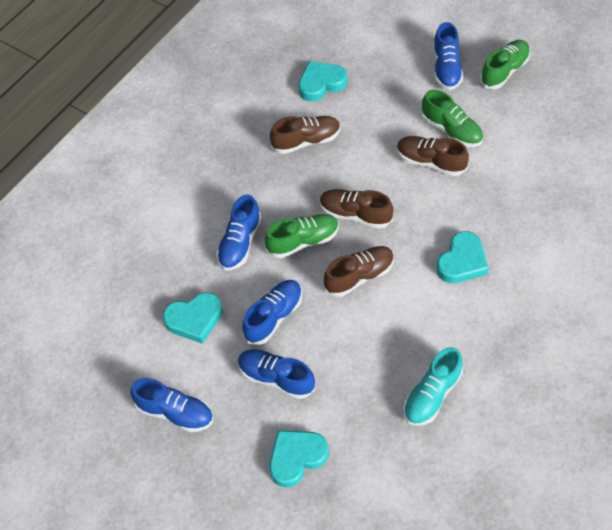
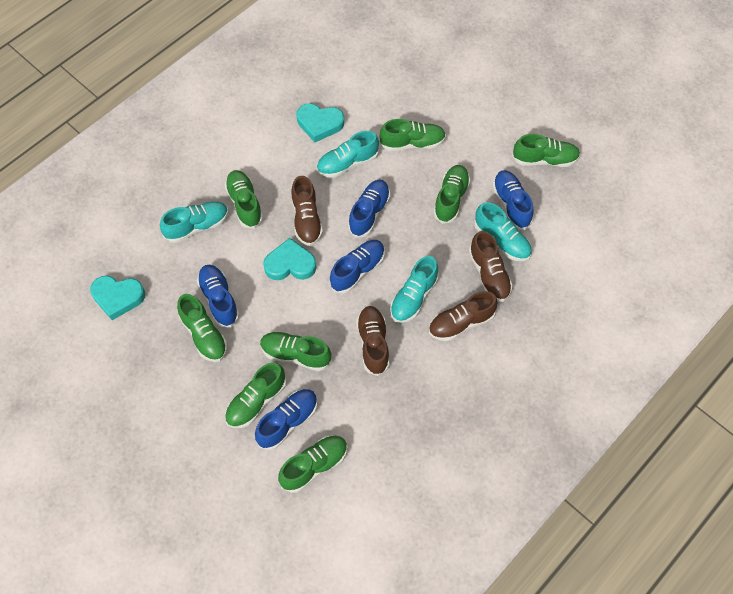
green shoe: 3 -> 8
turquoise heart: 4 -> 3
turquoise shoe: 1 -> 4

